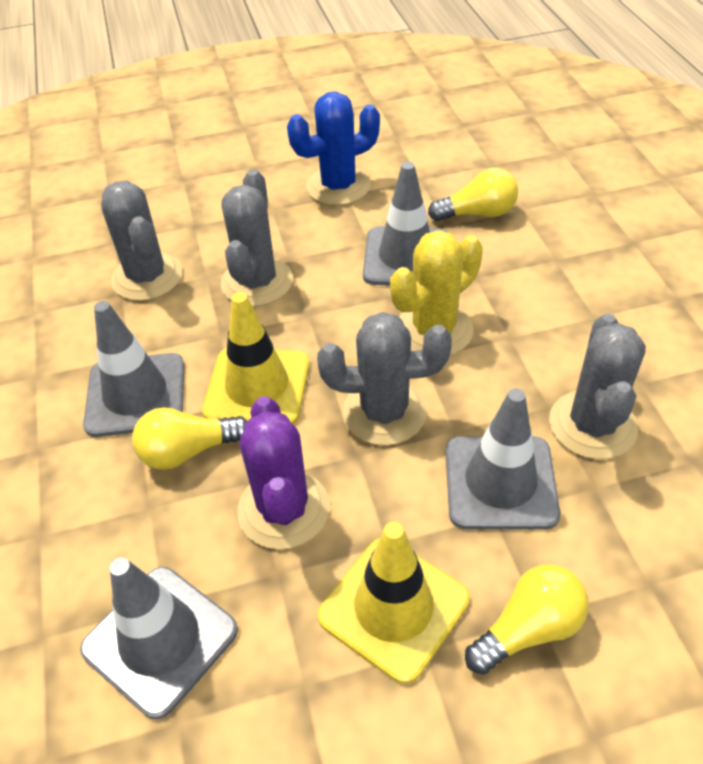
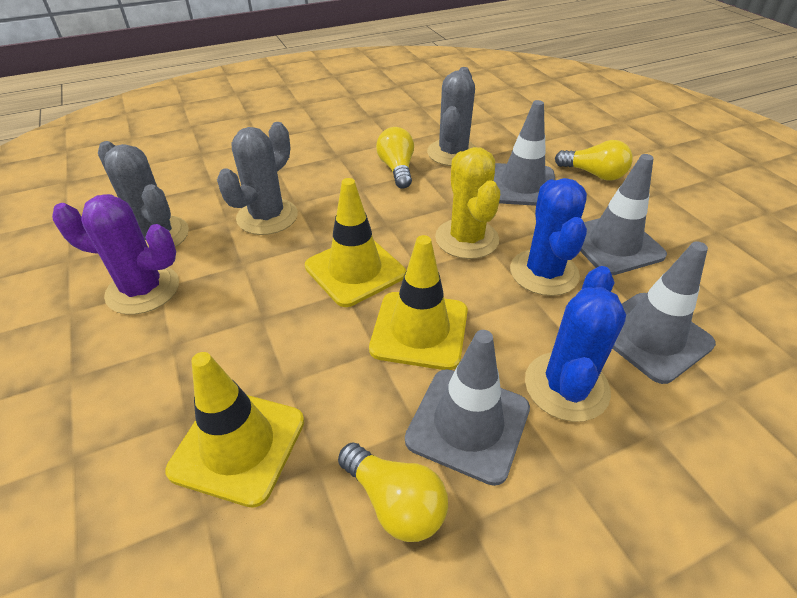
blue cactus: 1 -> 2
grey cactus: 4 -> 3
yellow traffic cone: 2 -> 3

